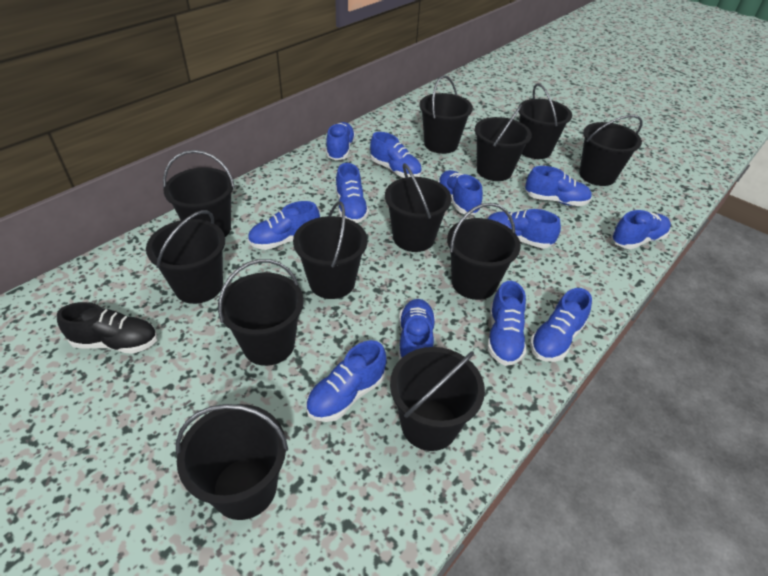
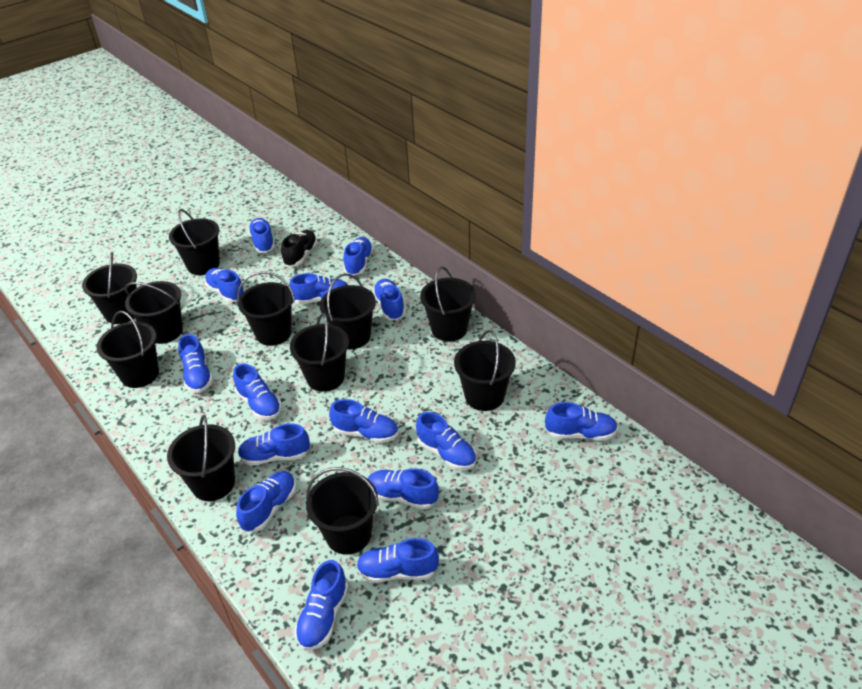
black bucket: 12 -> 11
blue shoe: 12 -> 15

